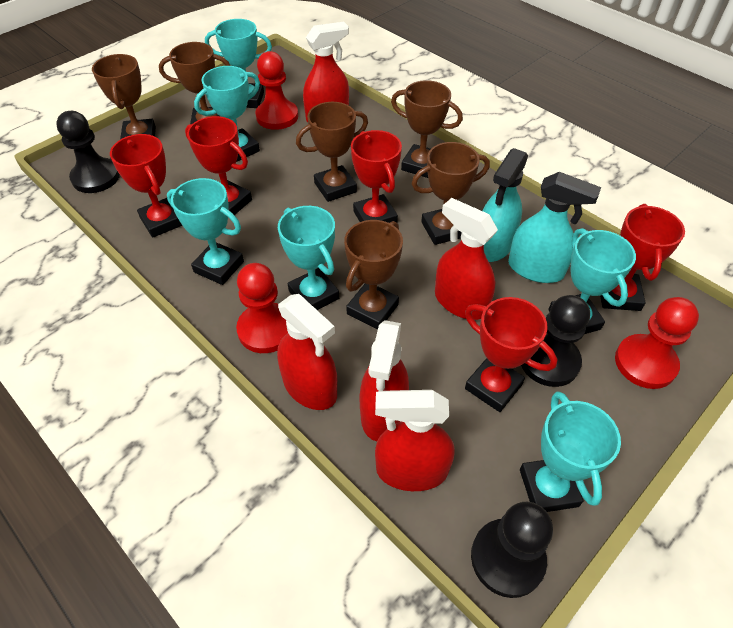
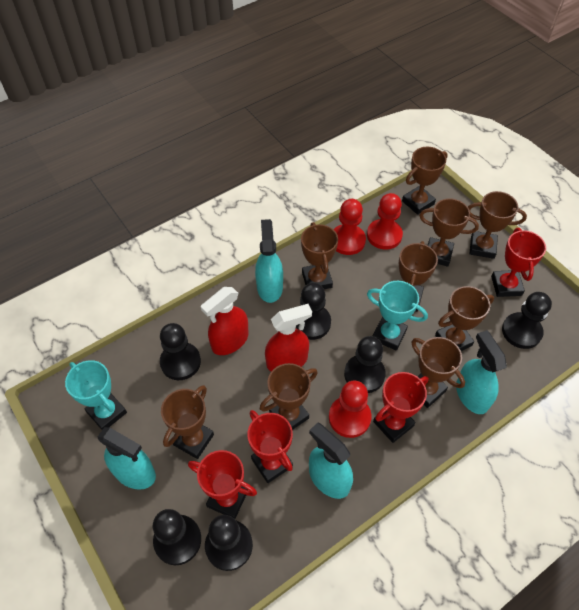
black pawn: 3 -> 6
brown trophy: 6 -> 9
red spray bottle: 5 -> 2
red trophy: 5 -> 4
turquoise spray bottle: 2 -> 4
turquoise trophy: 6 -> 2

